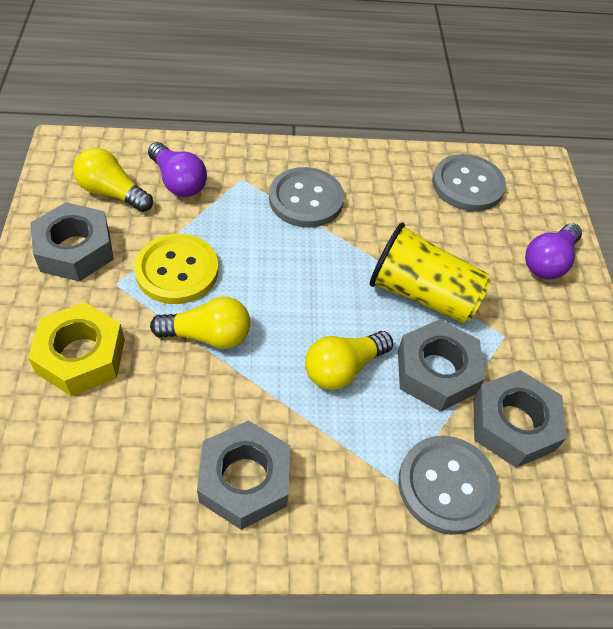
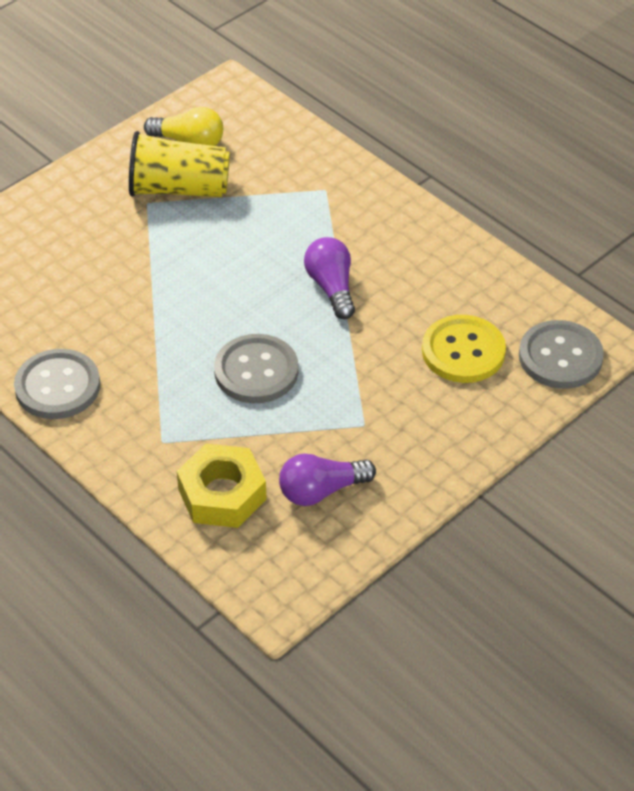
grey nut: 4 -> 0
yellow light bulb: 3 -> 1

